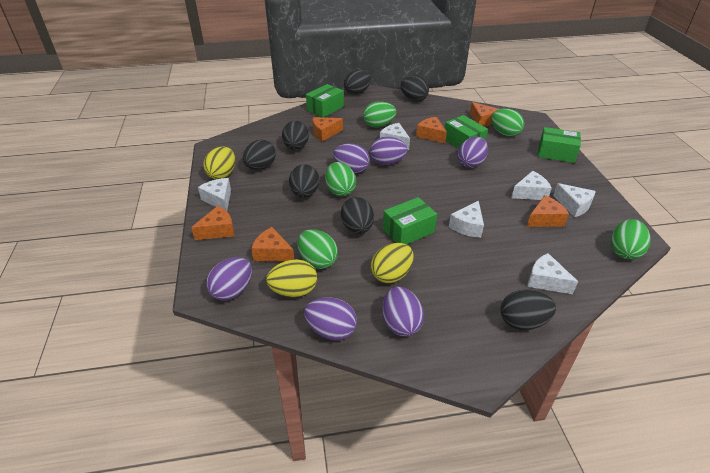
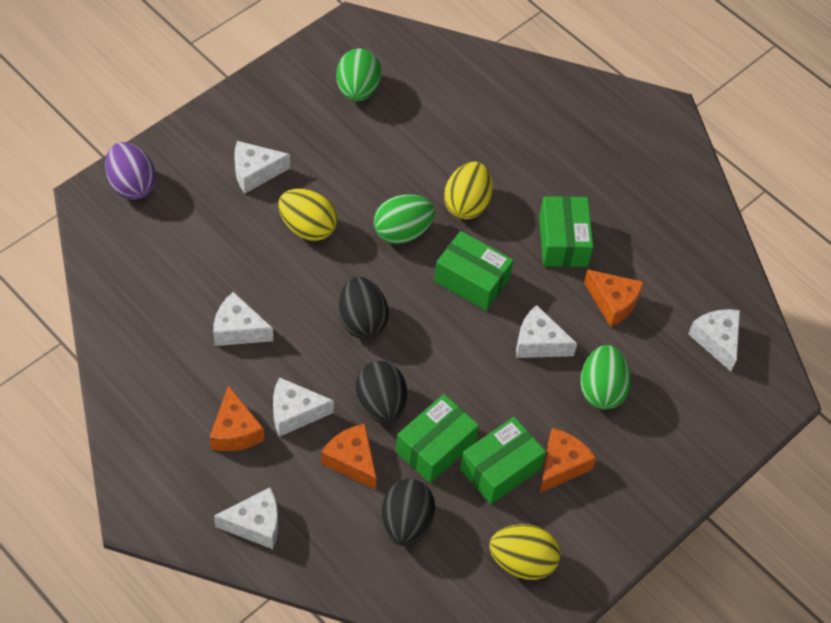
black egg: 7 -> 3
green egg: 5 -> 3
orange cheese: 6 -> 4
purple egg: 6 -> 1

